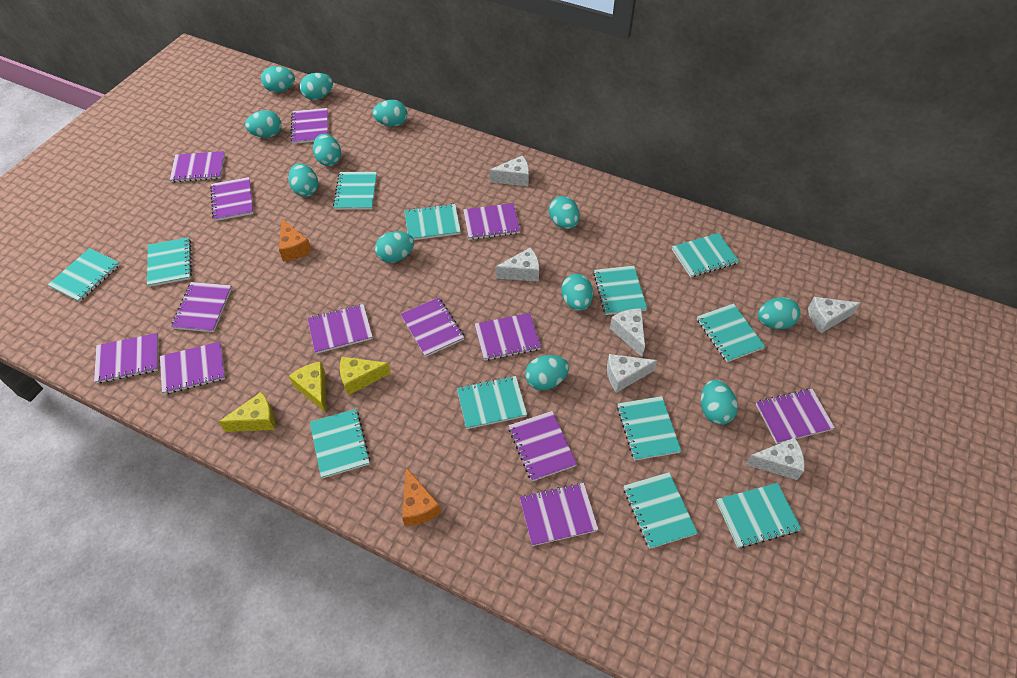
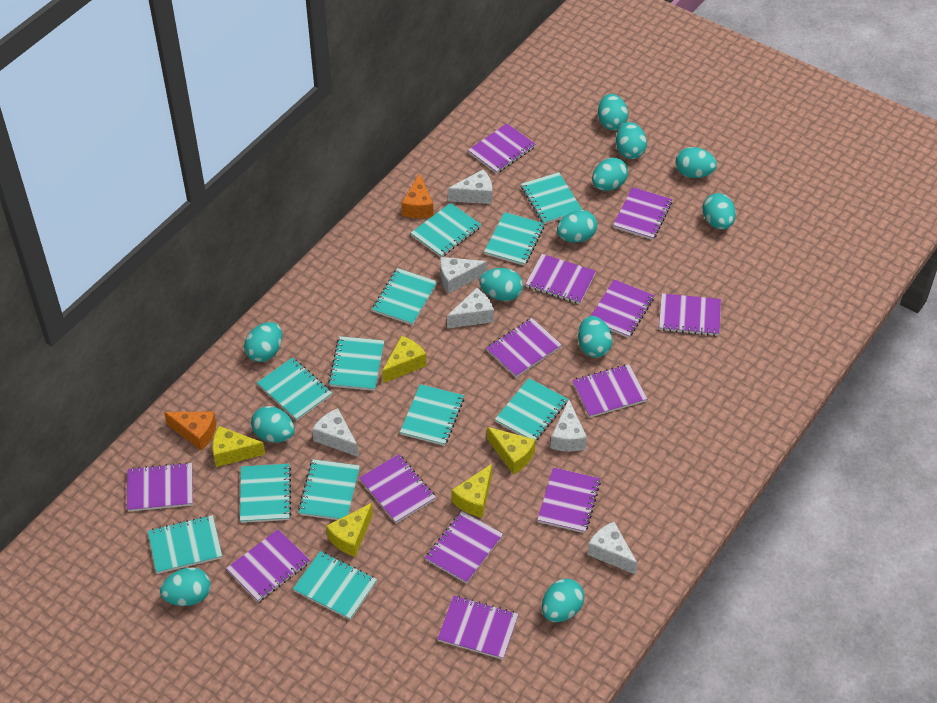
yellow cheese: 3 -> 5

